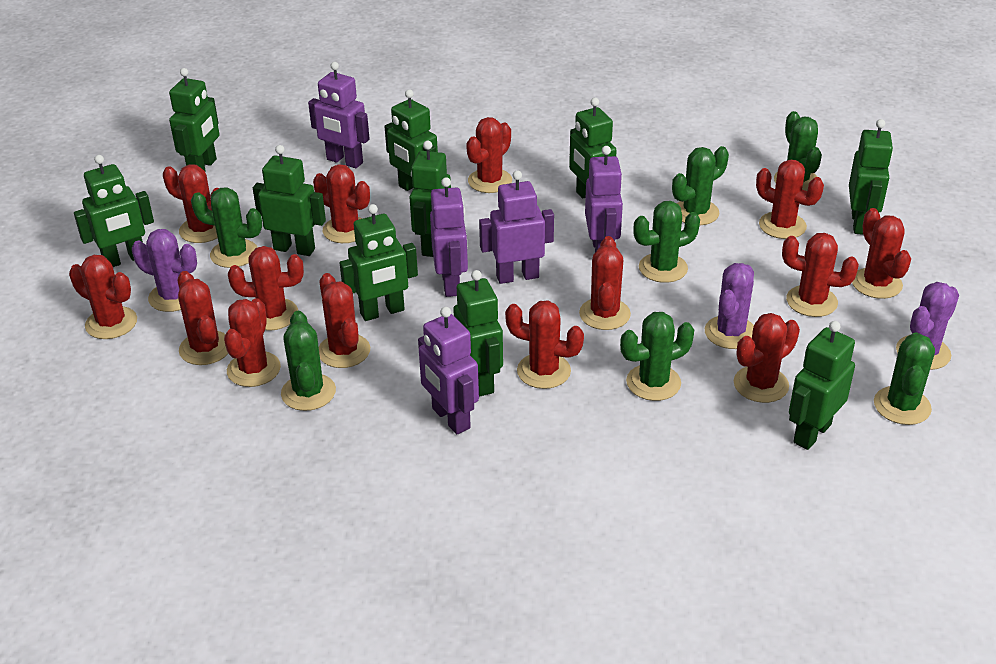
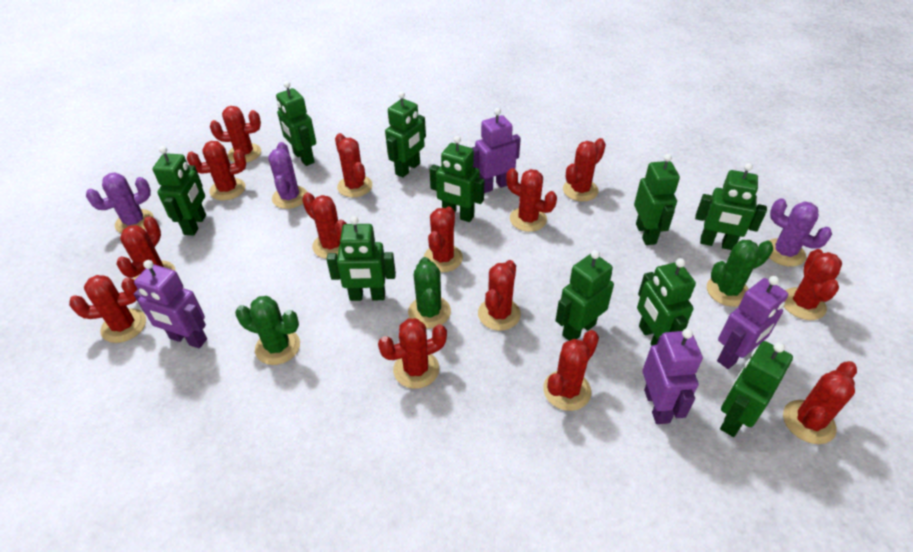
green cactus: 7 -> 3
purple robot: 5 -> 4

